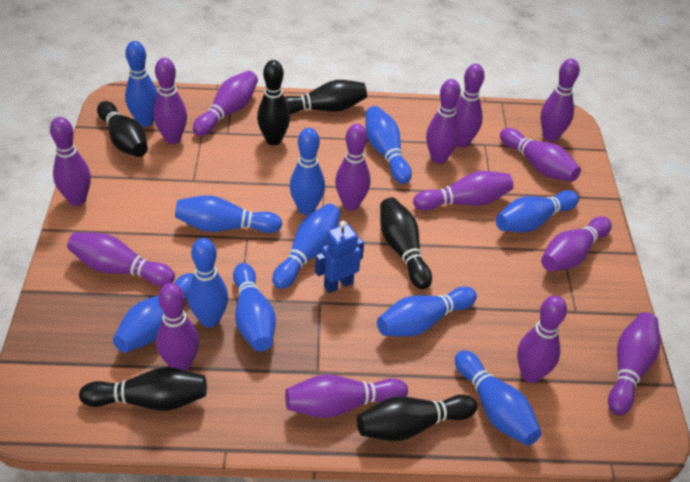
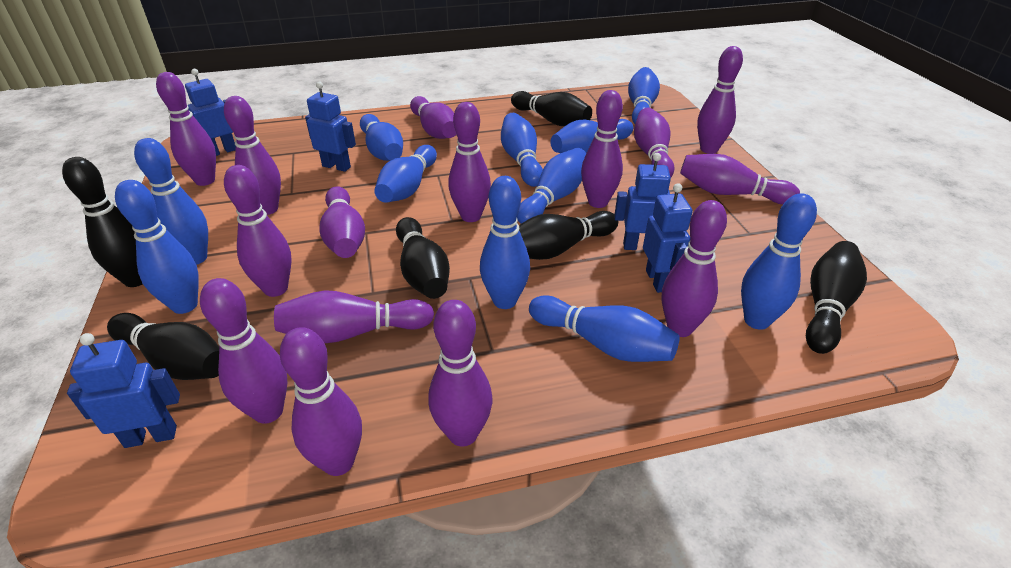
blue robot: 1 -> 5

